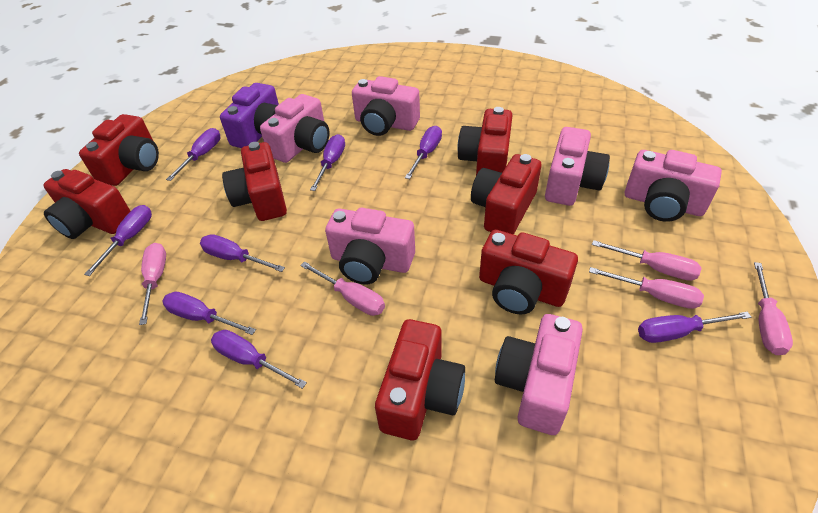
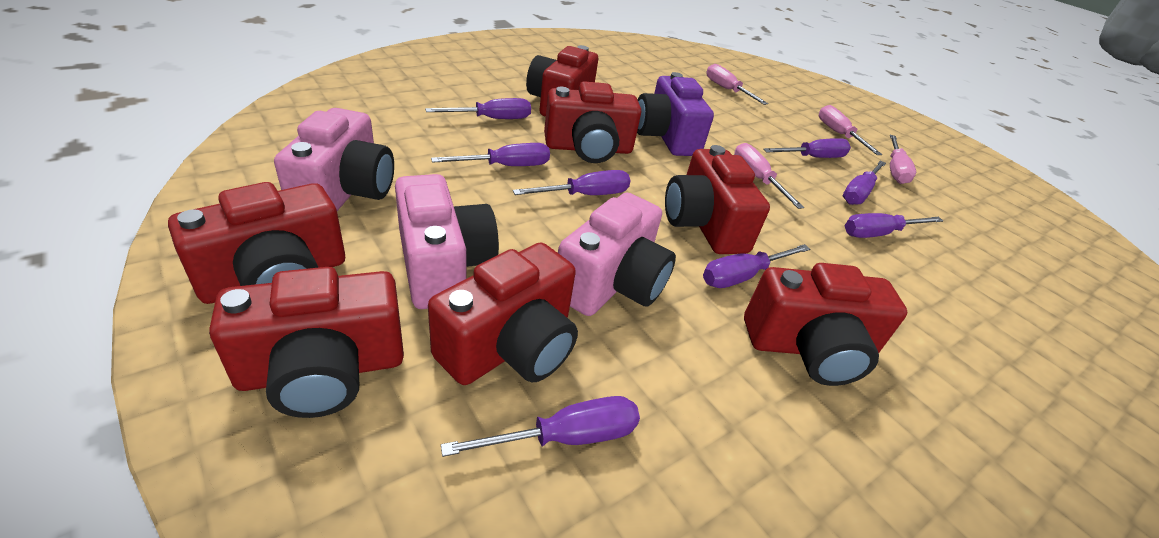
pink camera: 6 -> 3
pink screwdriver: 5 -> 4

